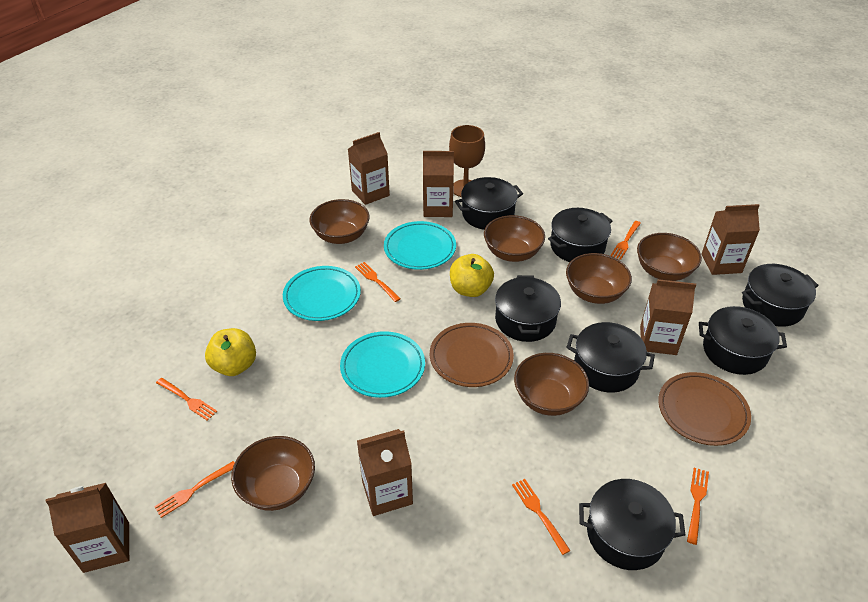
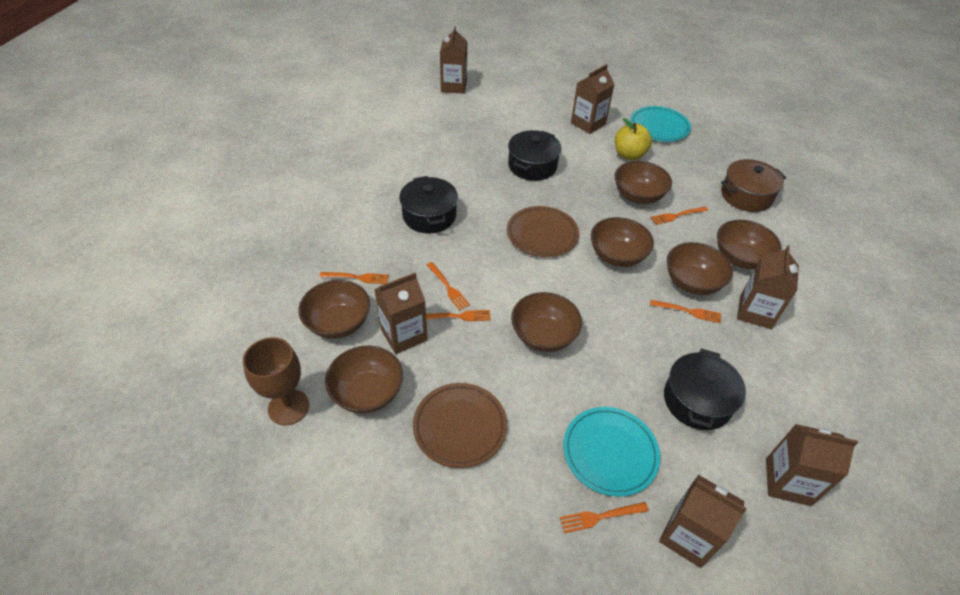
black pot: 7 -> 3
brown bowl: 6 -> 7
brown pot: 0 -> 1
turquoise plate: 3 -> 2
yellow apple: 2 -> 1

